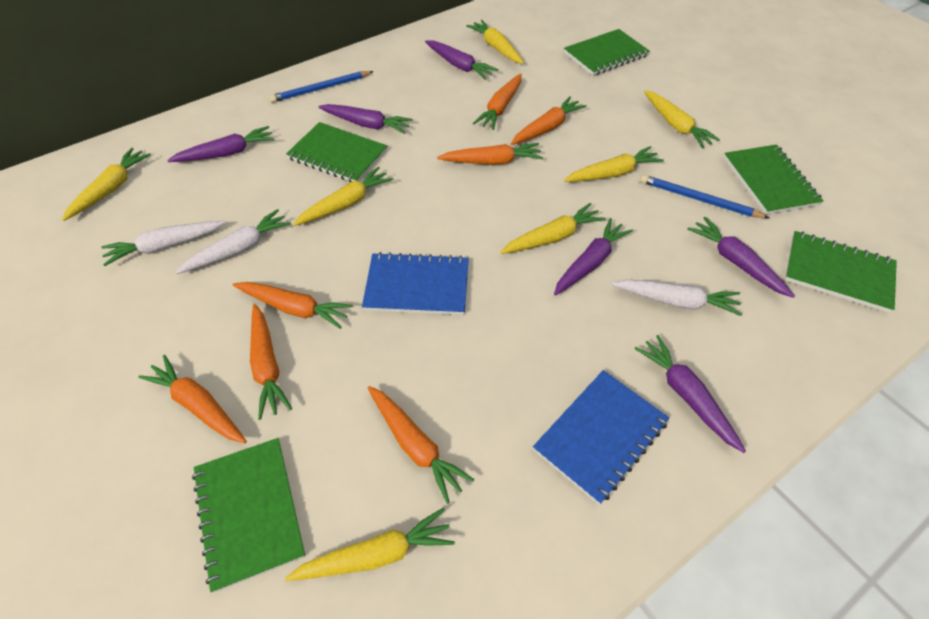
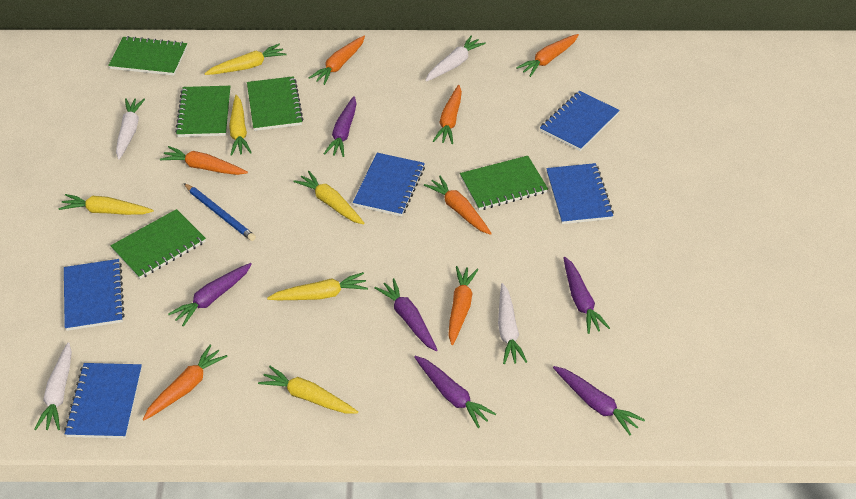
blue notebook: 2 -> 5
blue pencil: 2 -> 1
white carrot: 3 -> 4
yellow carrot: 7 -> 6

